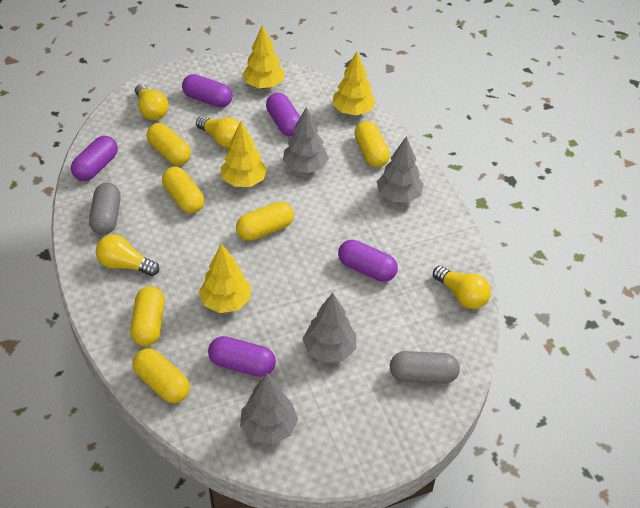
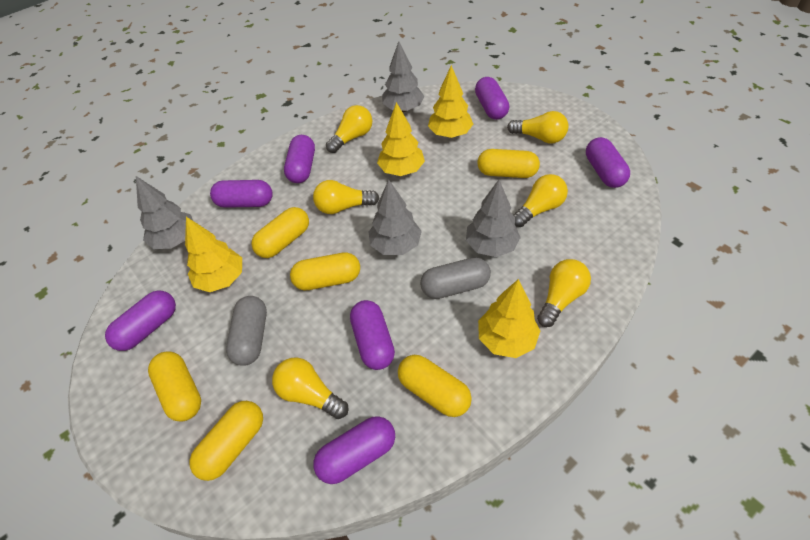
purple capsule: 5 -> 7
yellow light bulb: 4 -> 6

